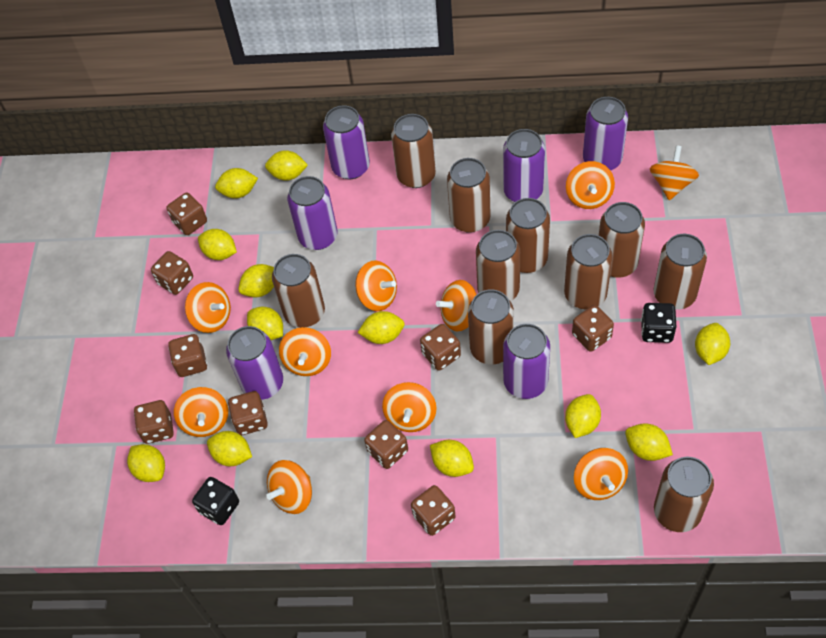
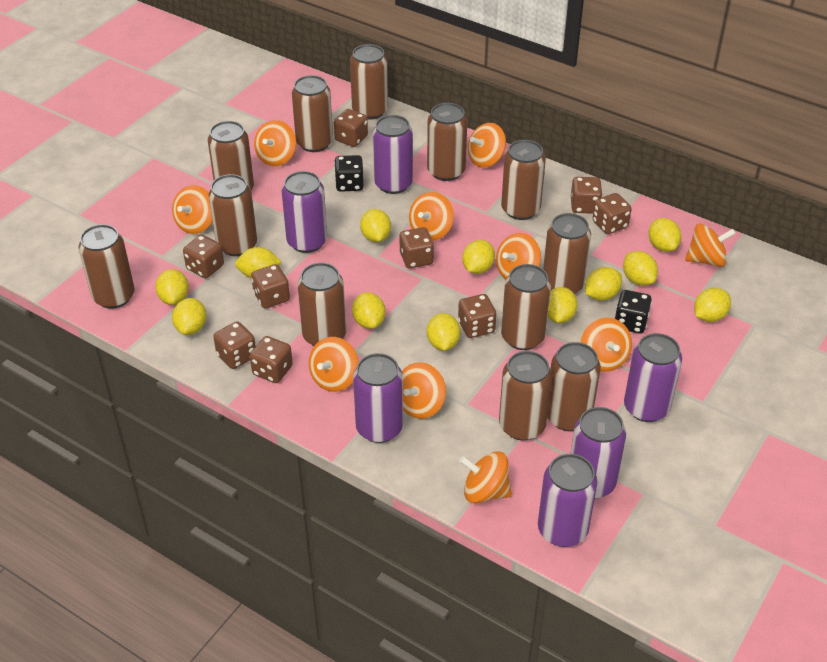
brown can: 10 -> 12

